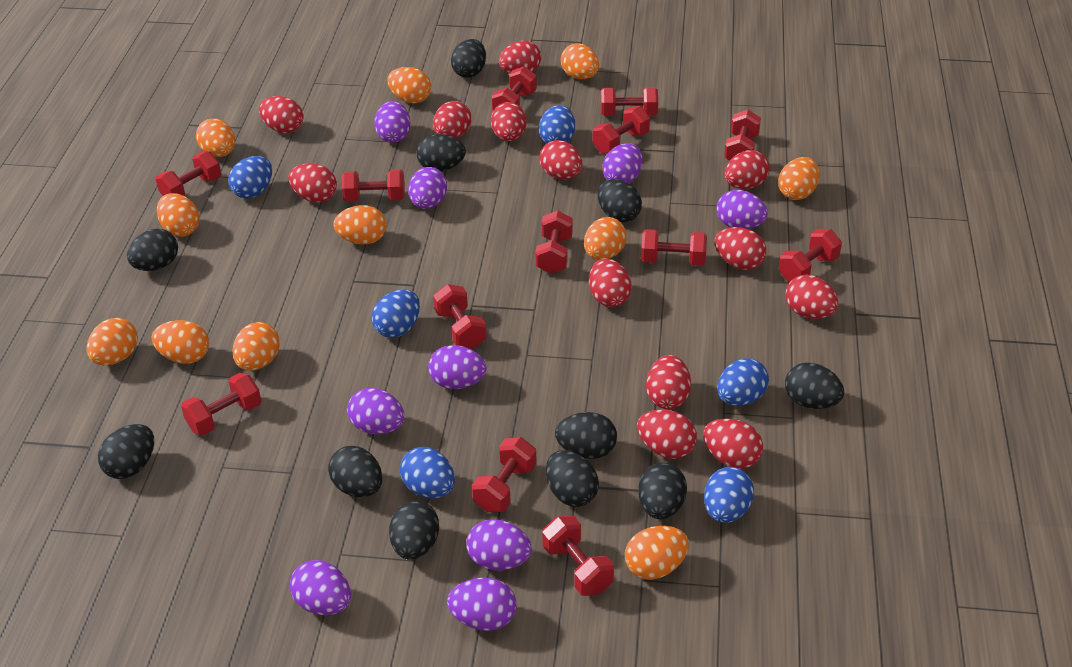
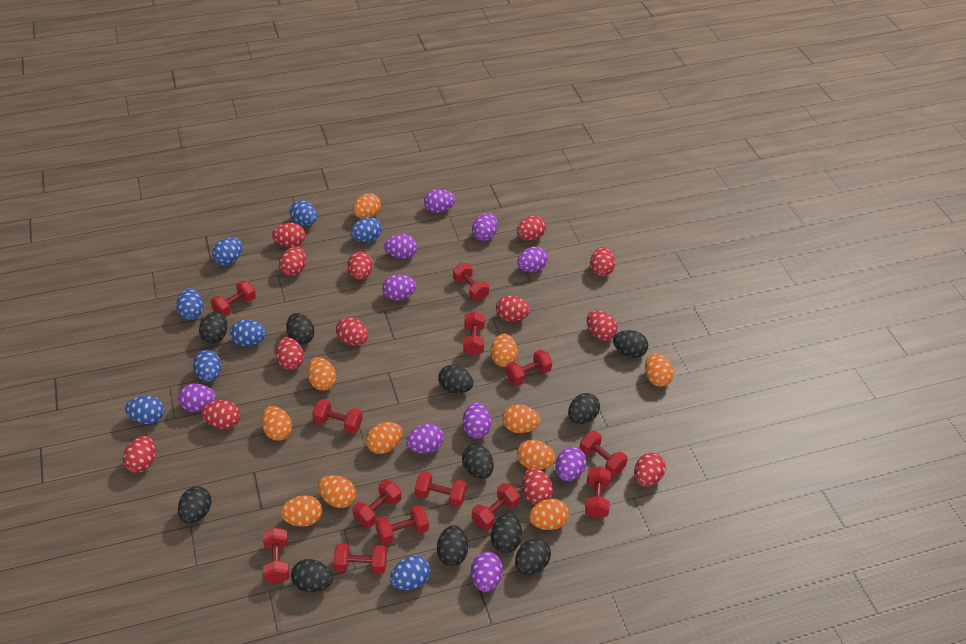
blue egg: 6 -> 8
purple egg: 9 -> 10

